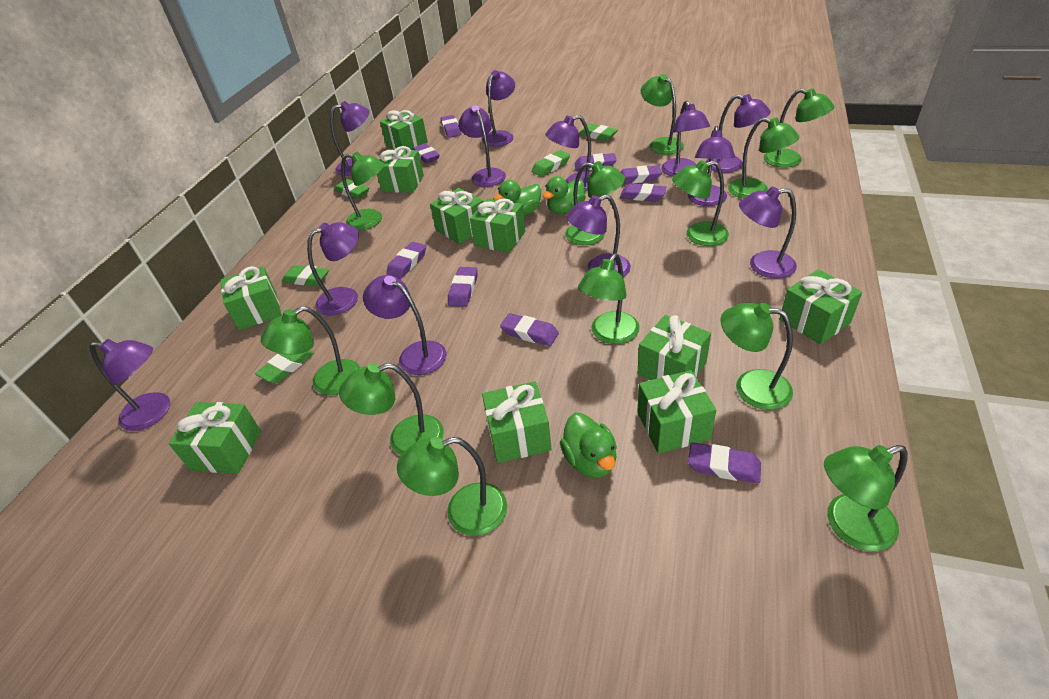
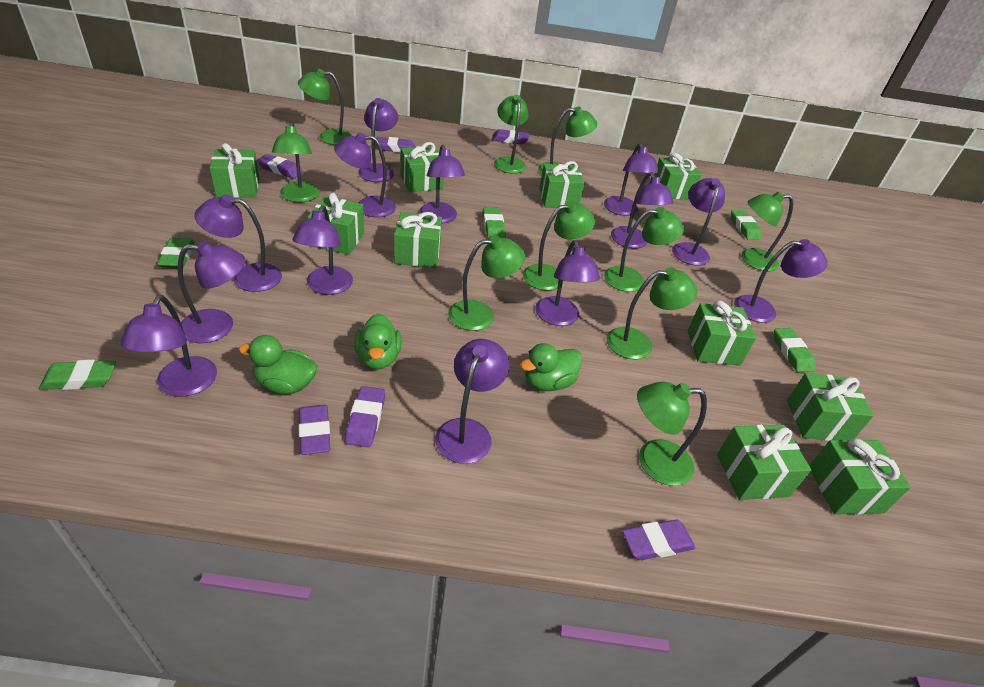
green lamp: 12 -> 10
purple eraser: 9 -> 6
purple lamp: 12 -> 13

